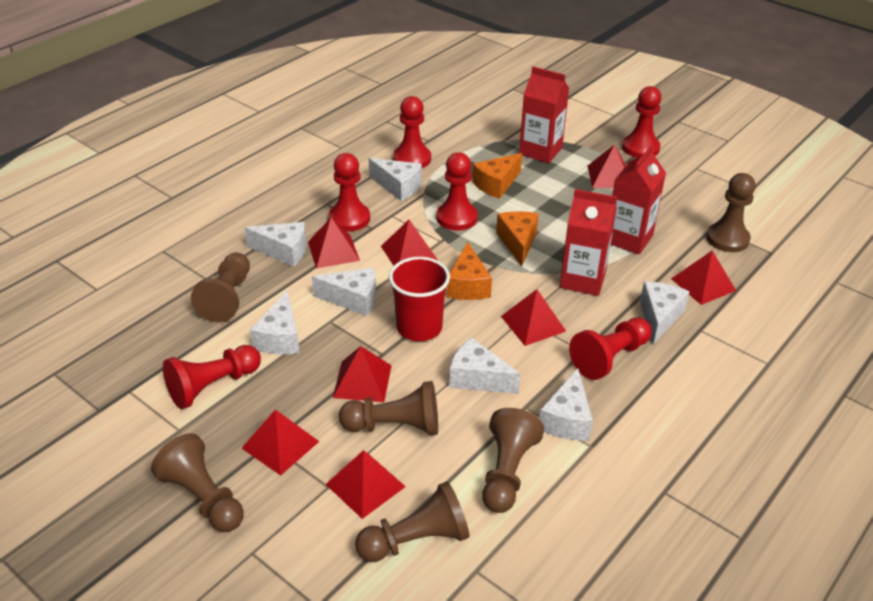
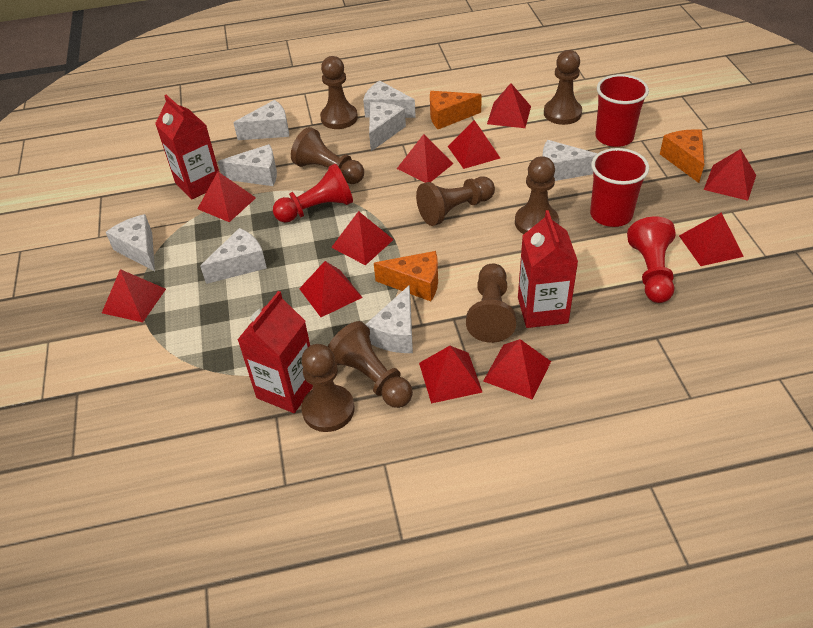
brown pawn: 6 -> 8
red cup: 1 -> 2
red pawn: 6 -> 2
red pyramid: 8 -> 11
white cheese: 7 -> 8

